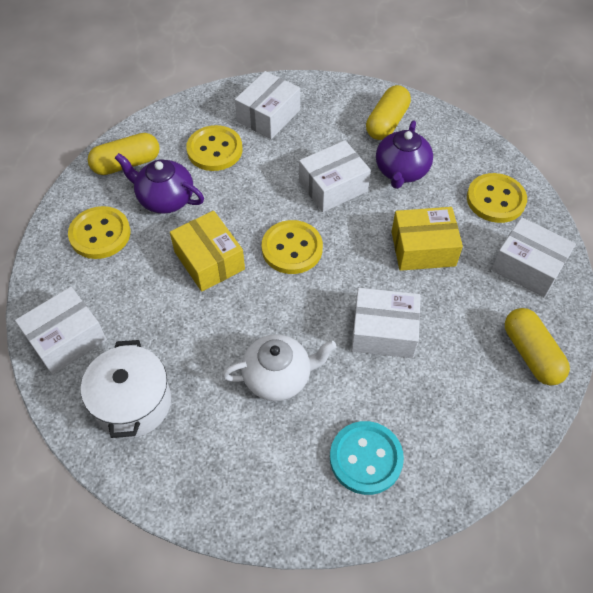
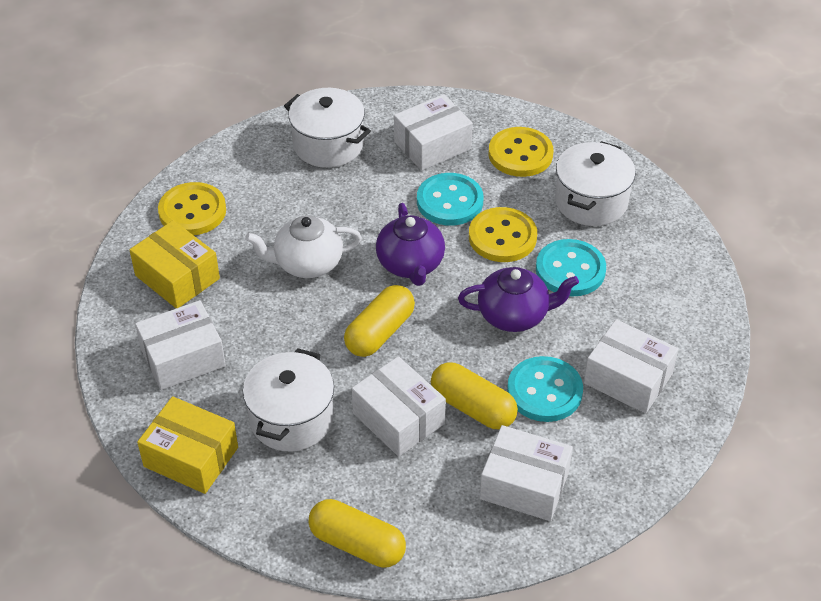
turquoise button: 1 -> 3
white pot: 1 -> 3
yellow button: 4 -> 3

